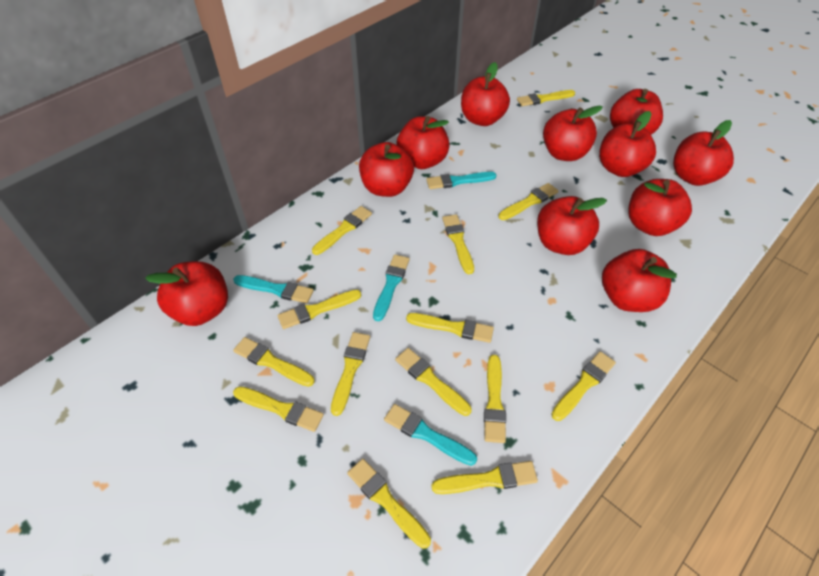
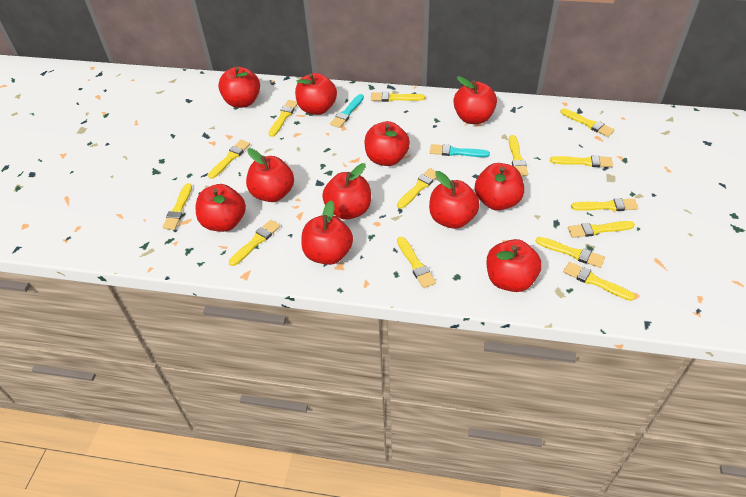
turquoise brush: 4 -> 2

